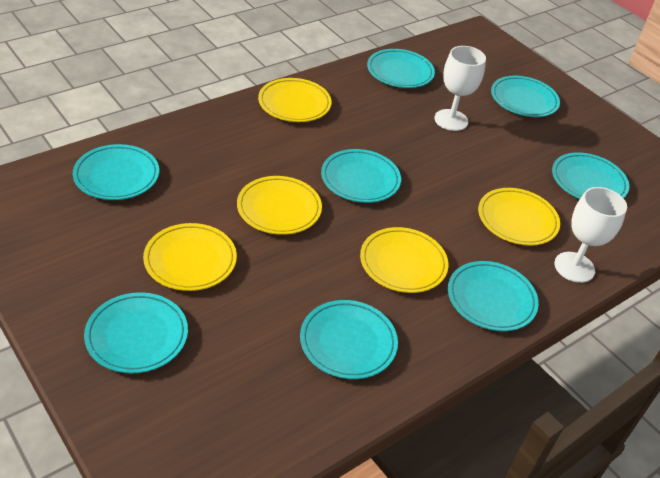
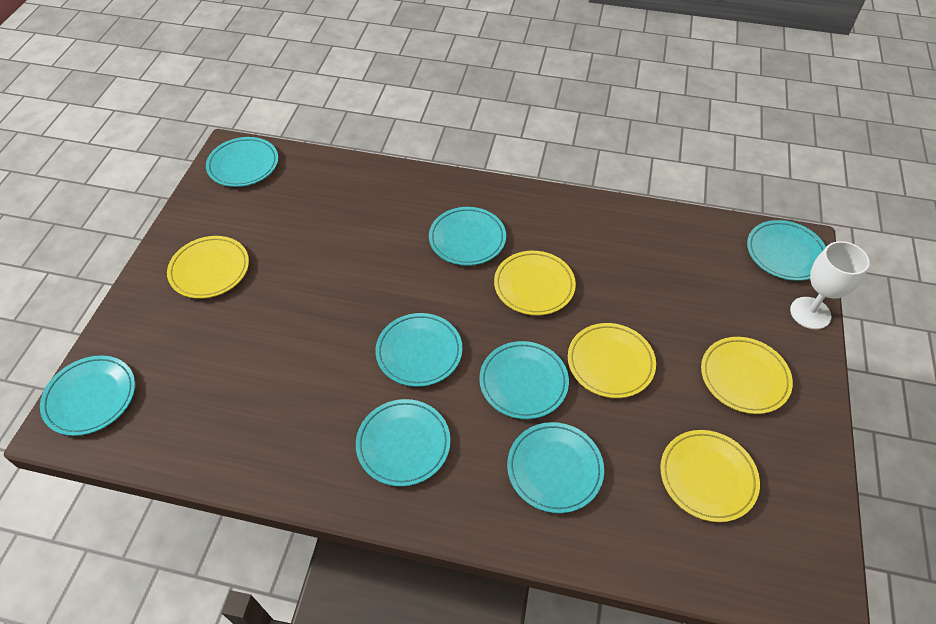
white goblet: 2 -> 1

